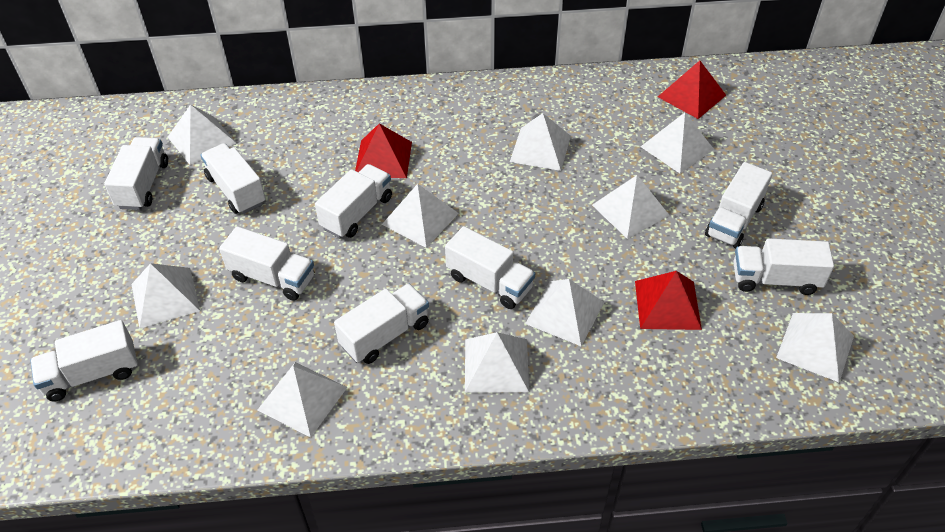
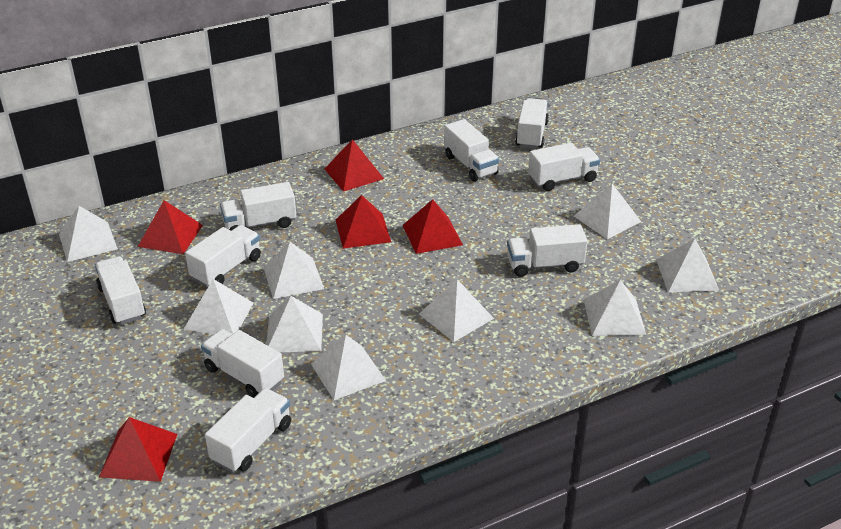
red pyramid: 3 -> 5
white pyramid: 10 -> 9

